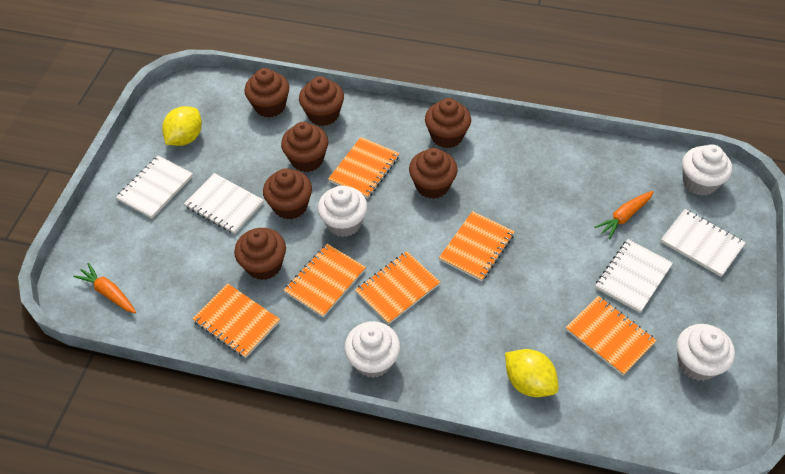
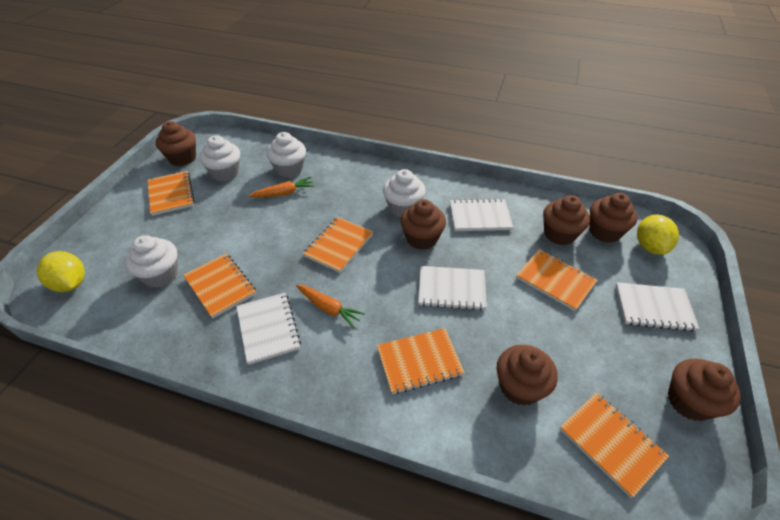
brown cupcake: 7 -> 6

